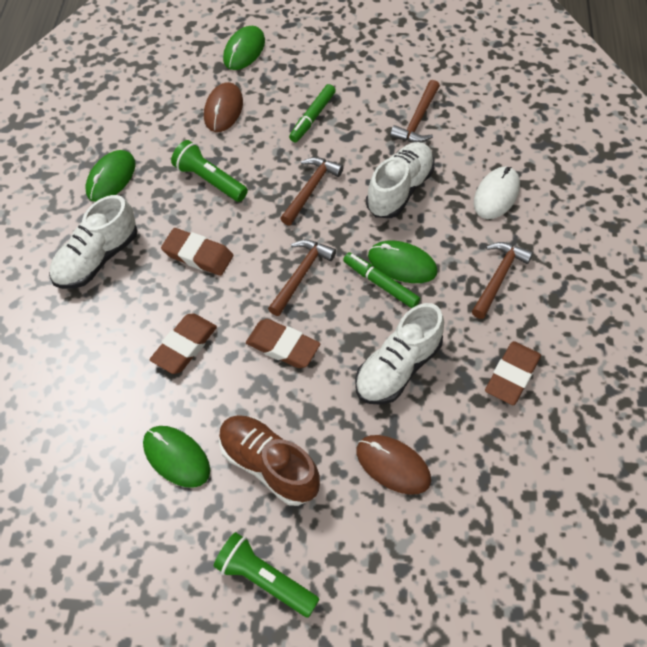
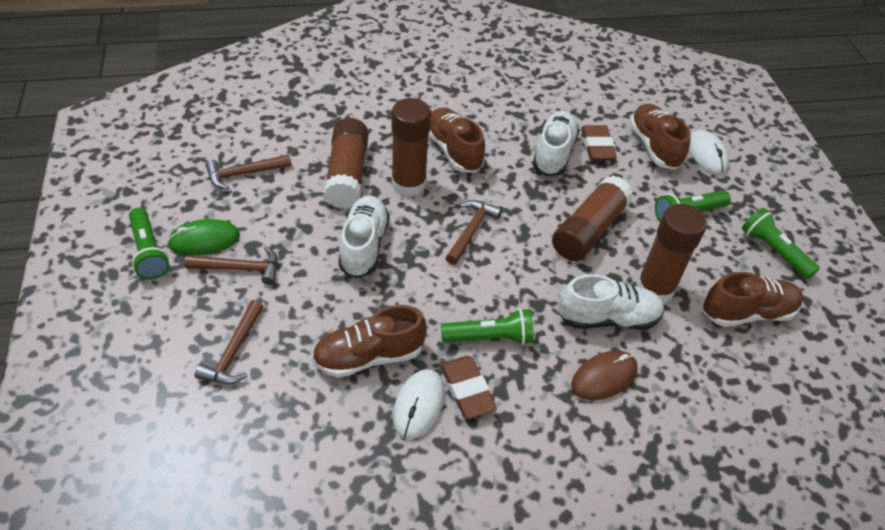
brown eraser: 4 -> 2
brown glue stick: 0 -> 4
brown mouse: 2 -> 1
brown shoe: 1 -> 4
green flashlight: 2 -> 4
green marker: 2 -> 0
green mouse: 4 -> 1
white mouse: 1 -> 2

